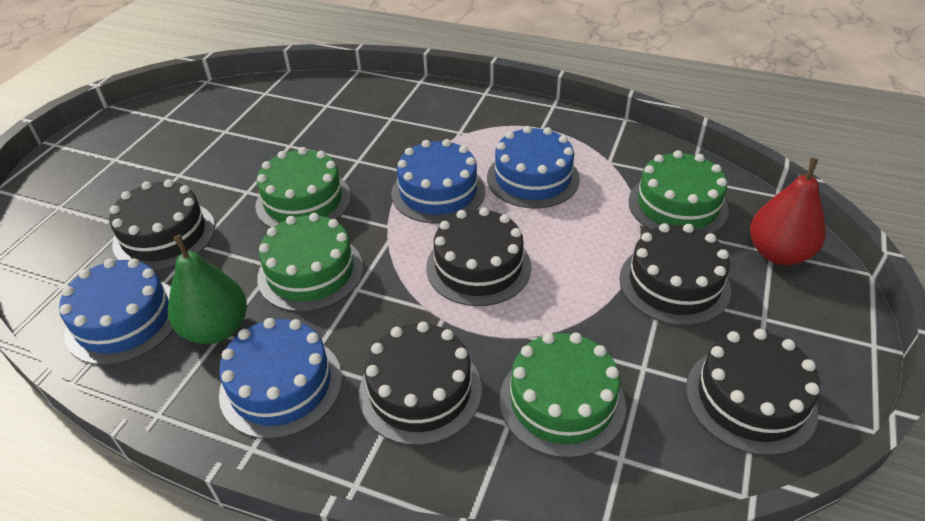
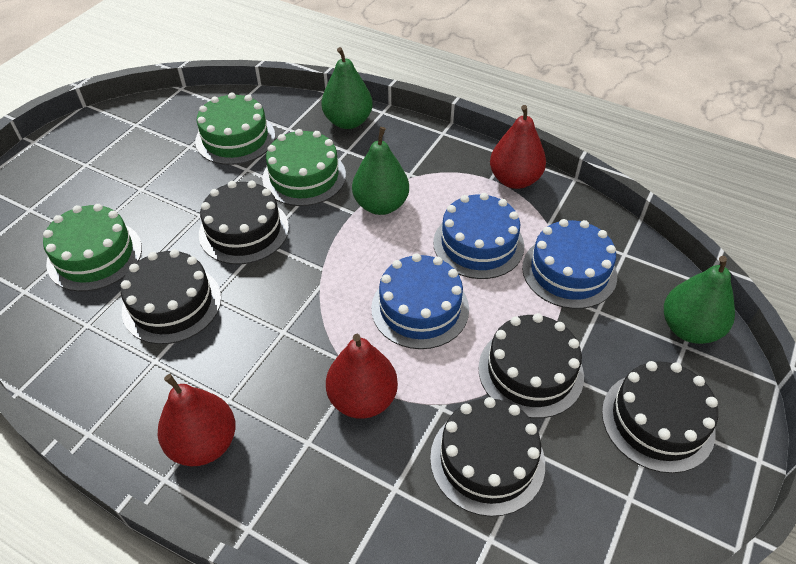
blue cake: 4 -> 3
green cake: 4 -> 3
green pear: 1 -> 3
red pear: 1 -> 3

